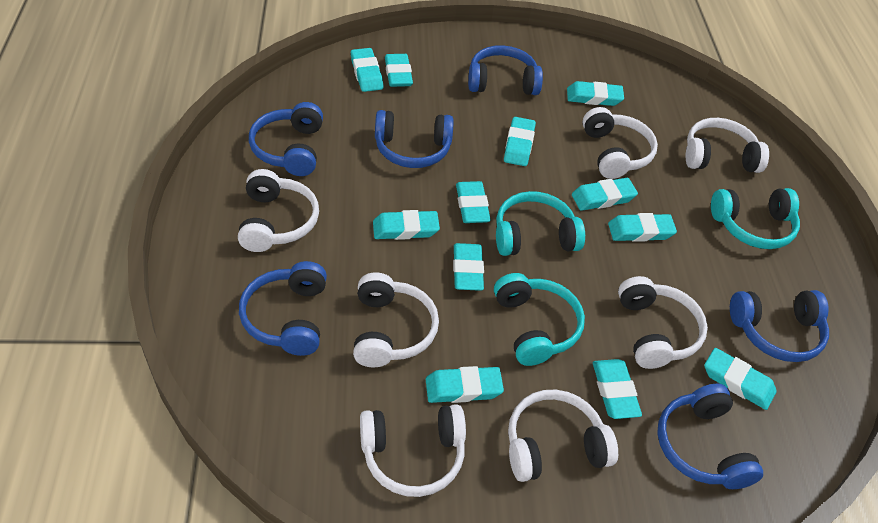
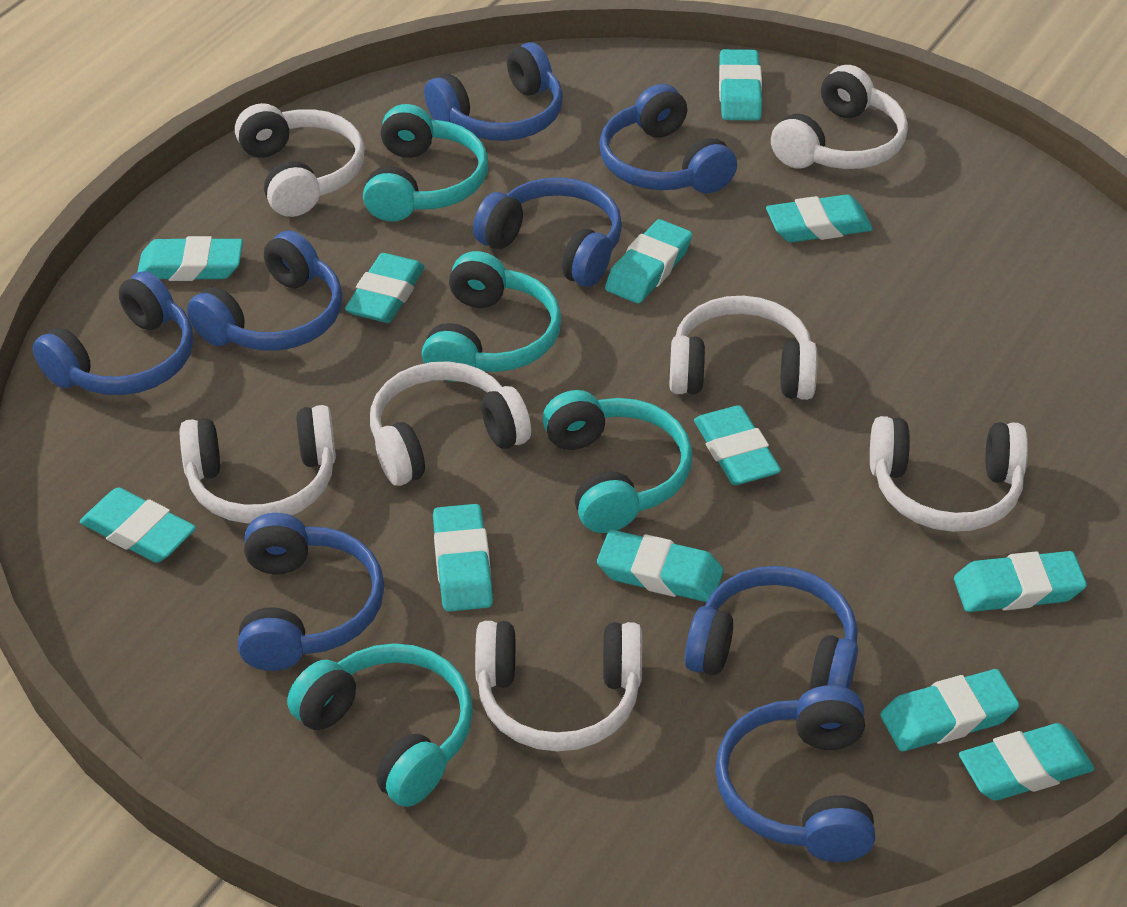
blue headphones: 6 -> 8
turquoise headphones: 3 -> 4

